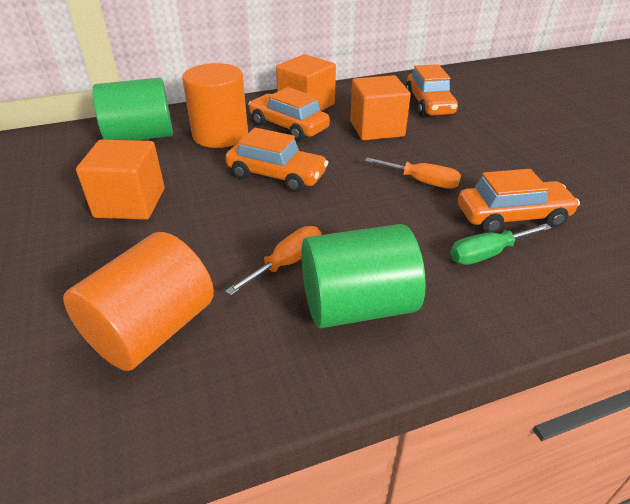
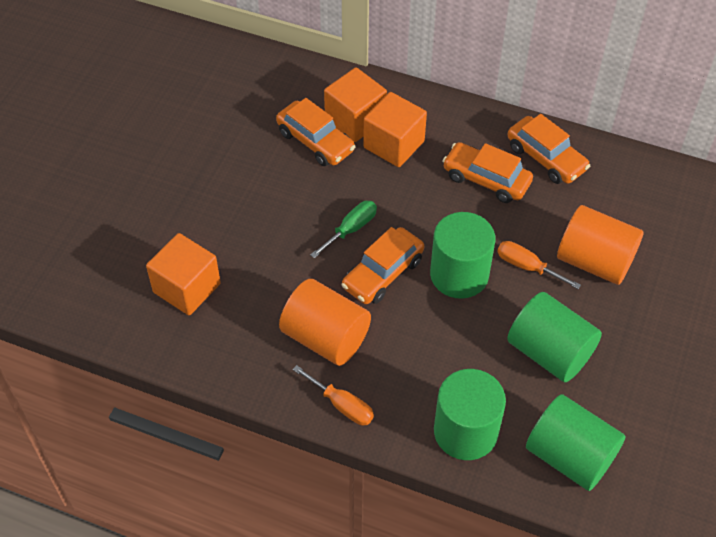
green cylinder: 2 -> 4

